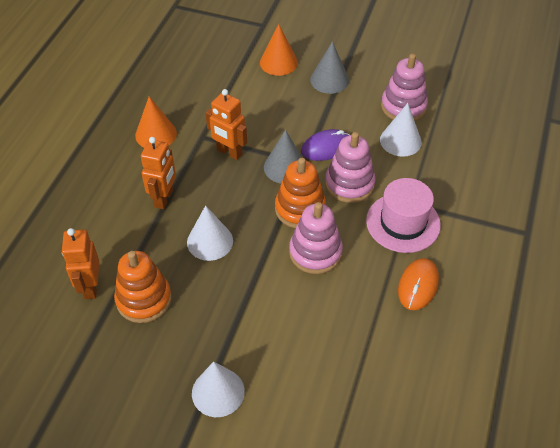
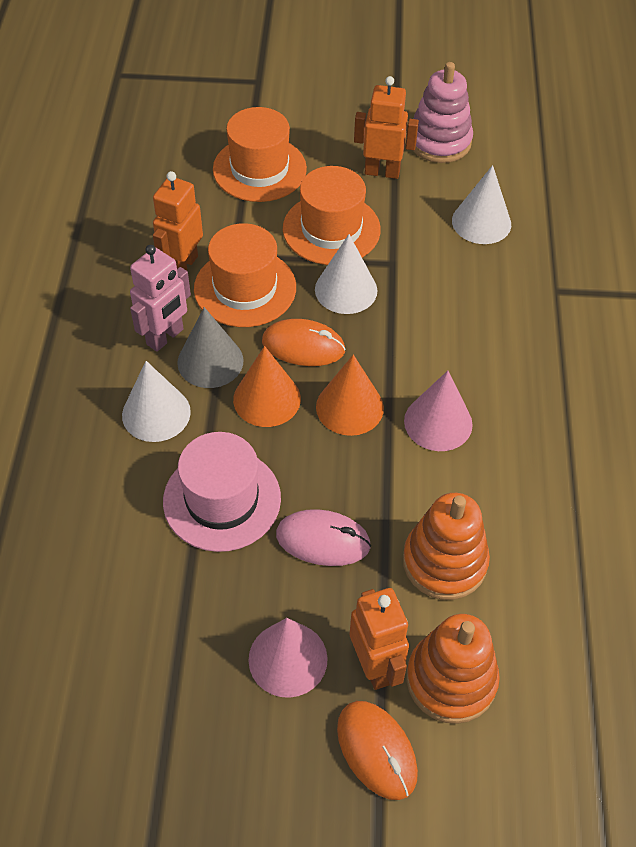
grey cone: 2 -> 1
orange hat: 0 -> 3
orange mouse: 1 -> 2
pink cone: 0 -> 2
pink mouse: 0 -> 1
pink robot: 0 -> 1
pink stacking toy: 3 -> 1
purple mouse: 1 -> 0

